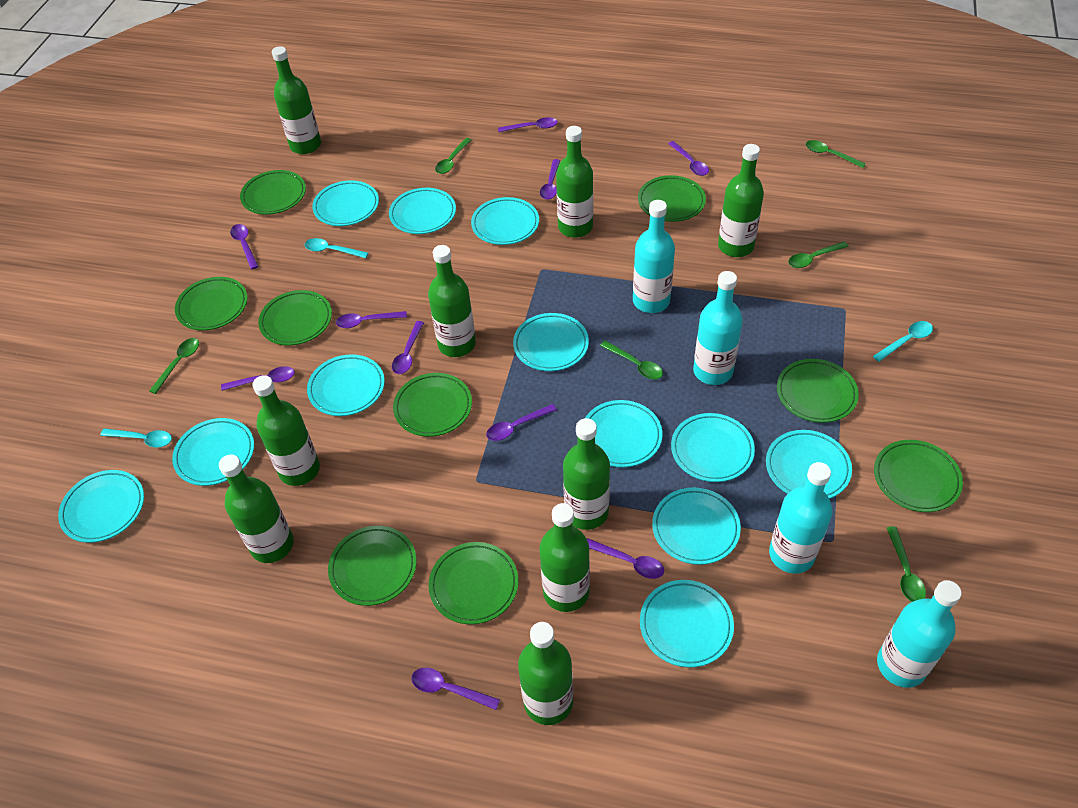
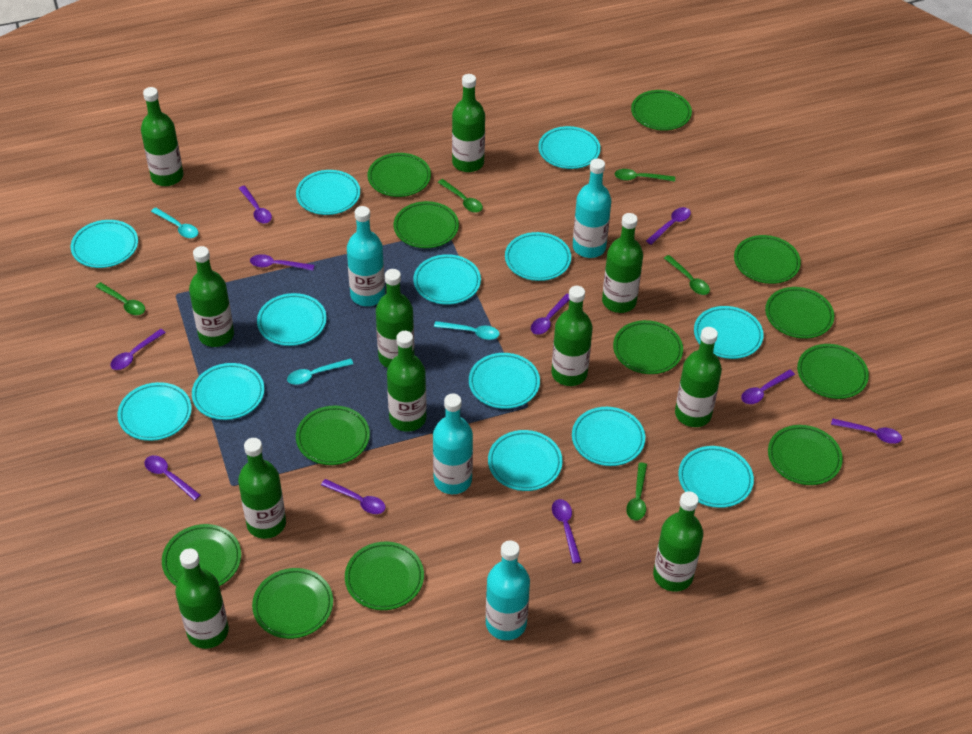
green bottle: 9 -> 11
green plate: 9 -> 12
green spoon: 6 -> 5
turquoise plate: 12 -> 13

